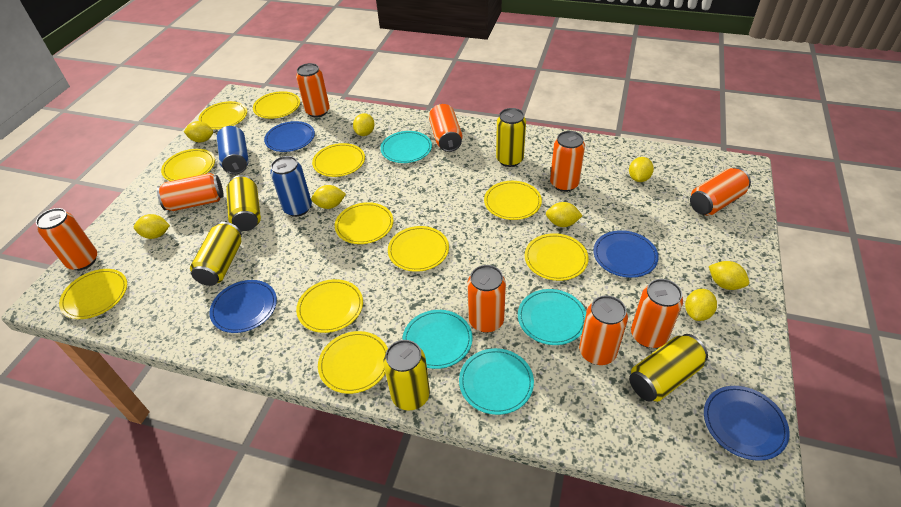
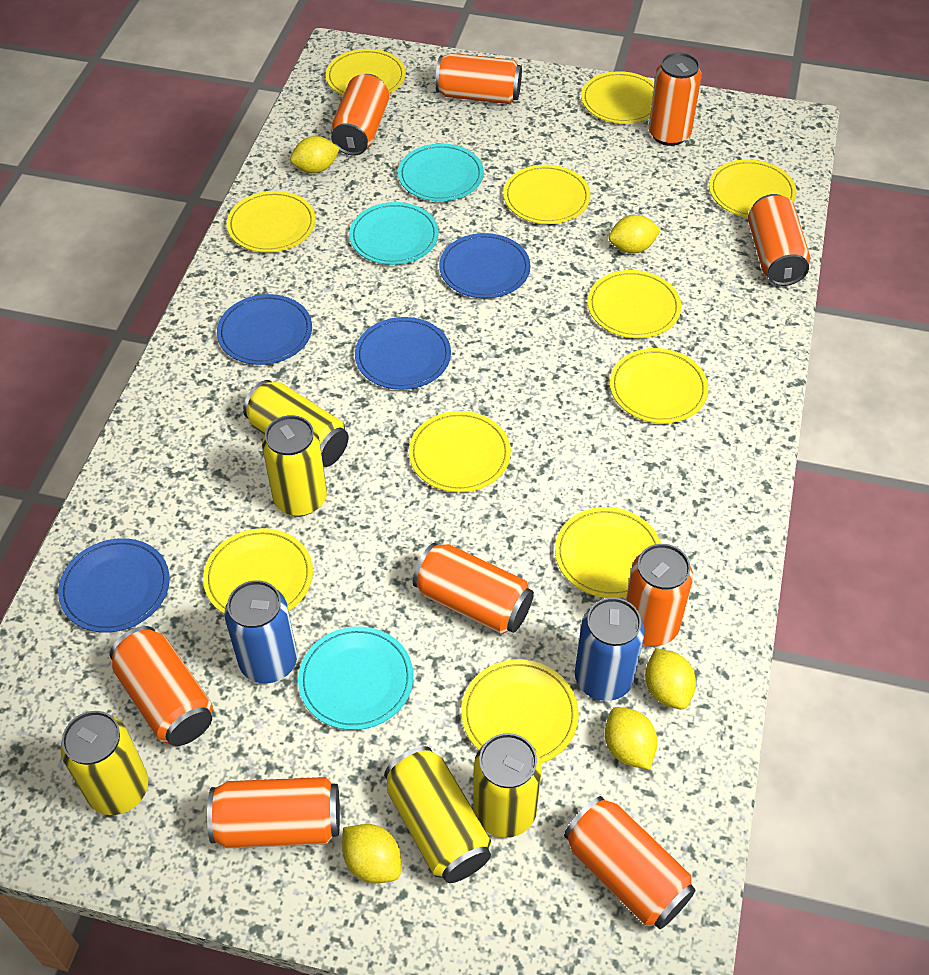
turquoise plate: 4 -> 3
yellow lemon: 8 -> 5

